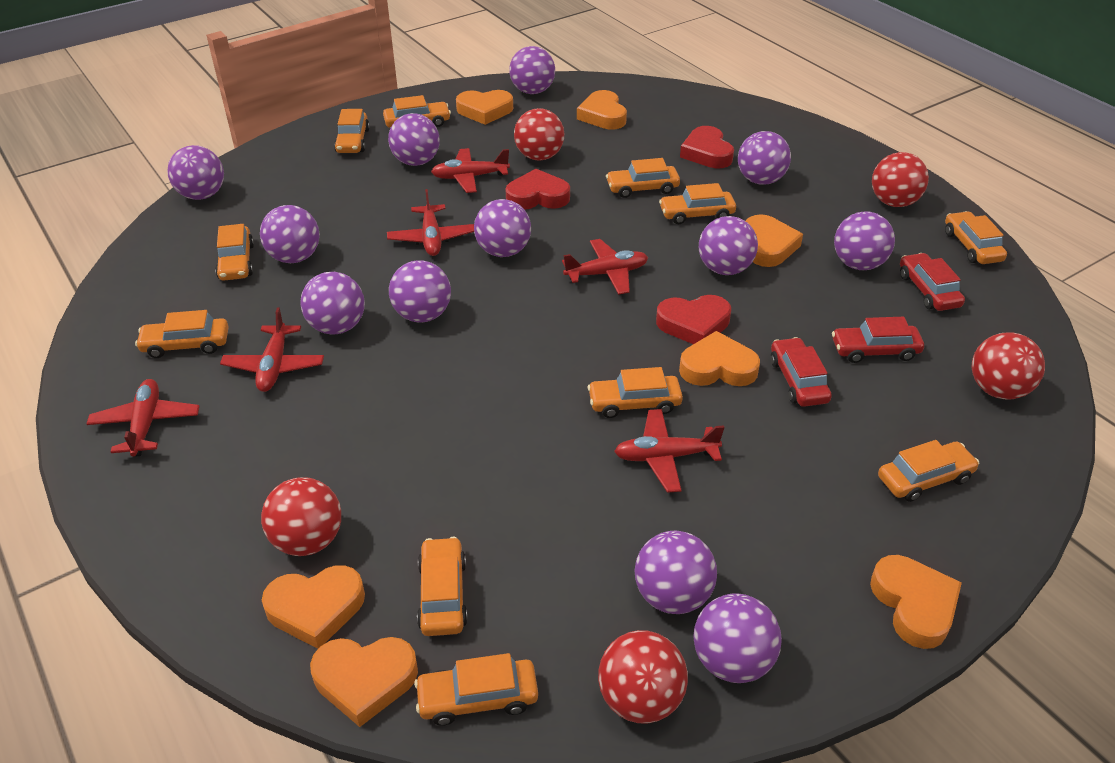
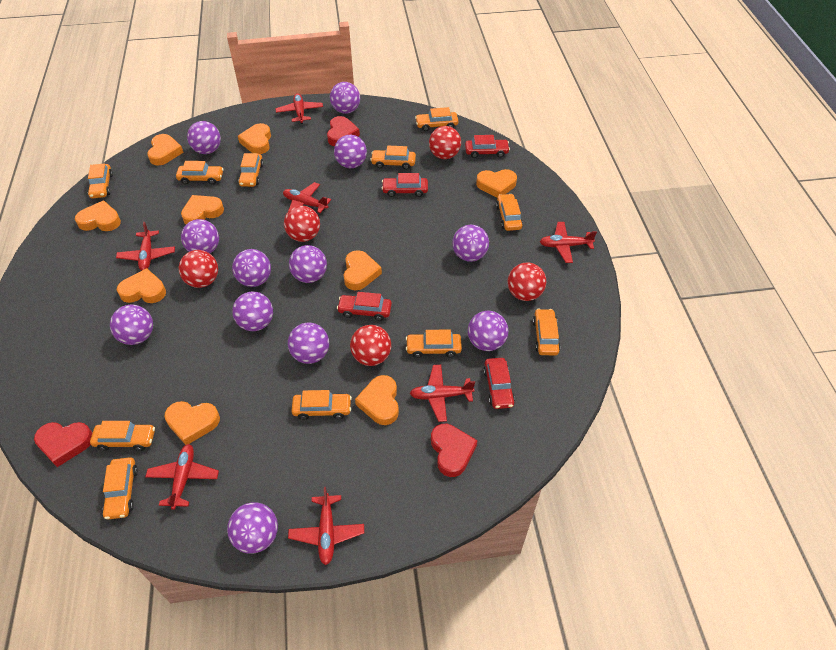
orange heart: 7 -> 9
red car: 3 -> 4
red plane: 6 -> 7

